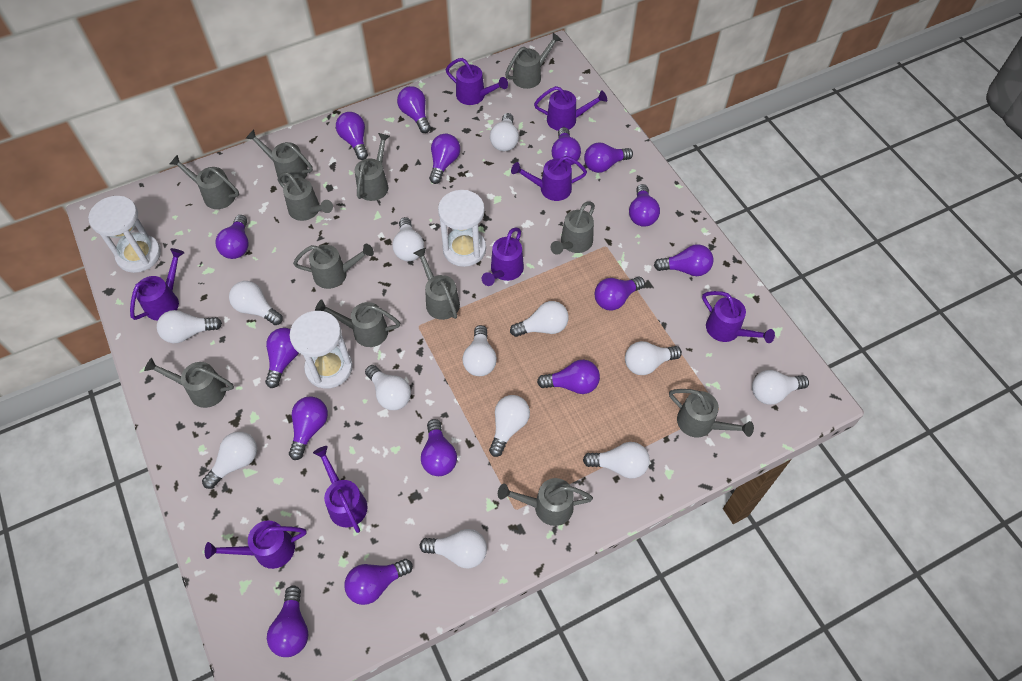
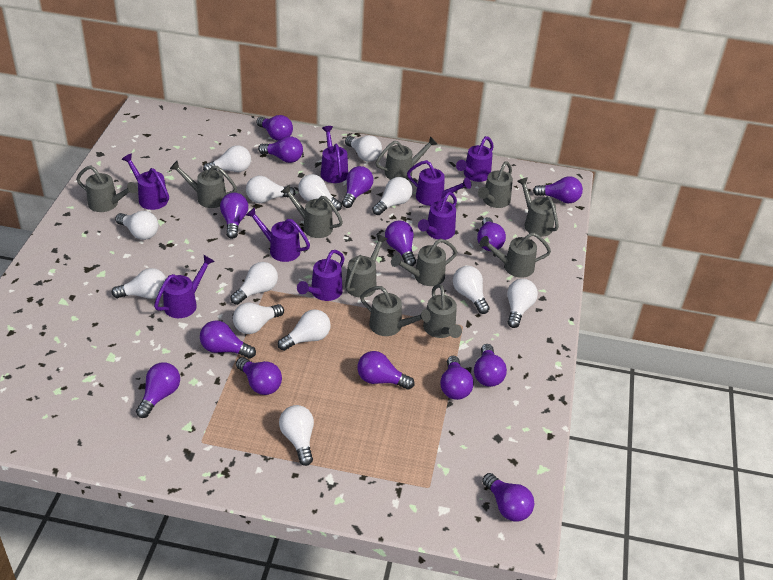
grey watering can: 12 -> 11
purple light bulb: 15 -> 14
white hourglass: 3 -> 0

